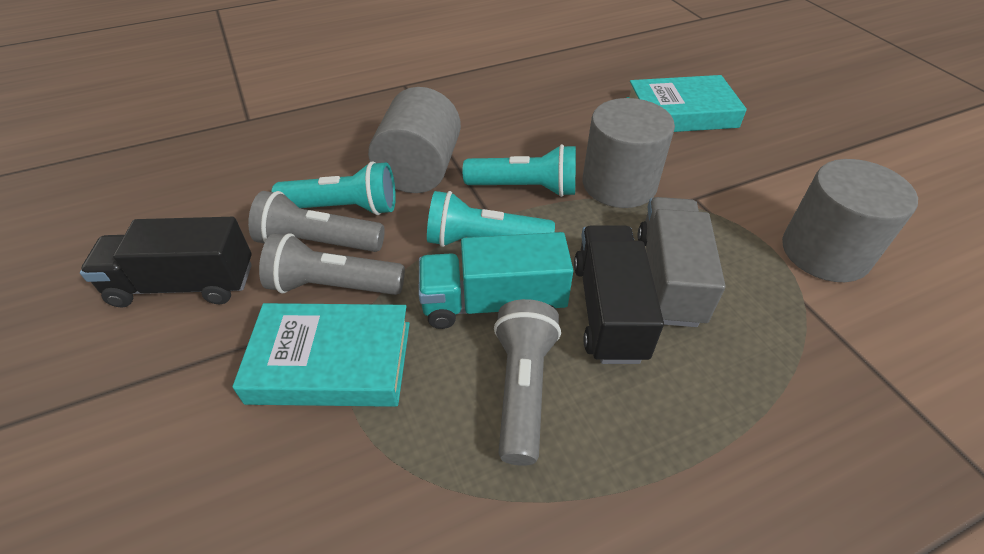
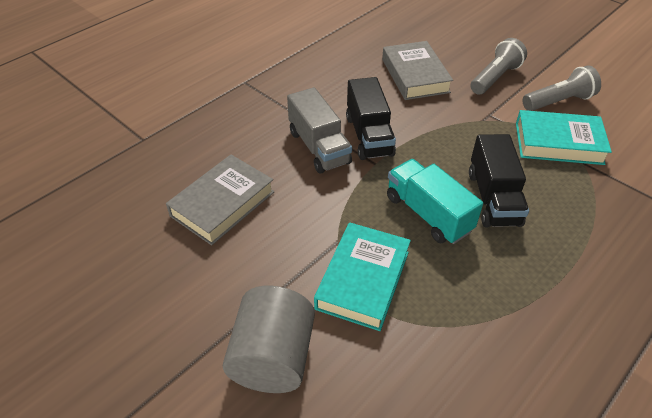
grey book: 0 -> 2
grey cylinder: 3 -> 1
grey flashlight: 3 -> 2
turquoise flashlight: 3 -> 0

